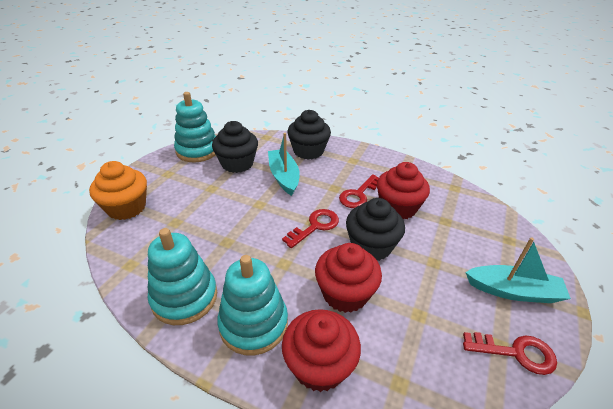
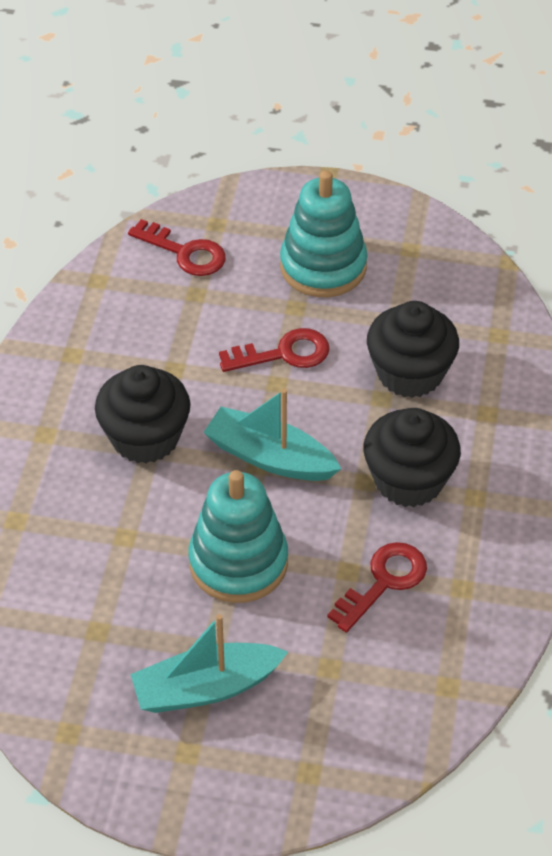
orange cupcake: 1 -> 0
red cupcake: 3 -> 0
turquoise stacking toy: 3 -> 2

